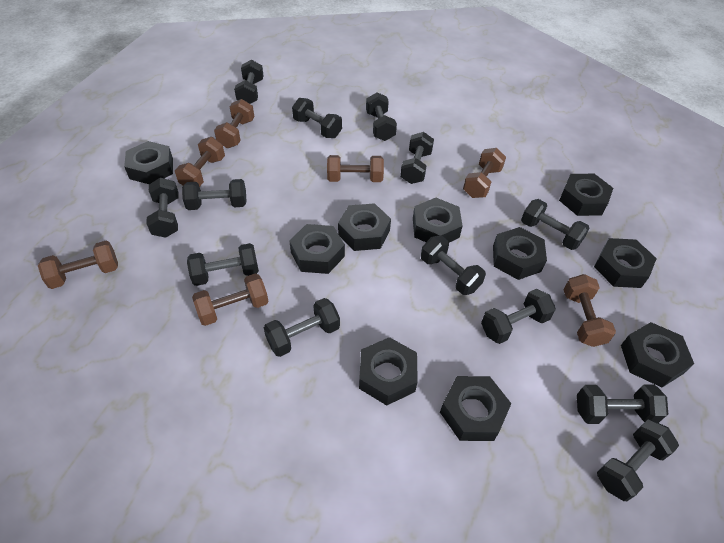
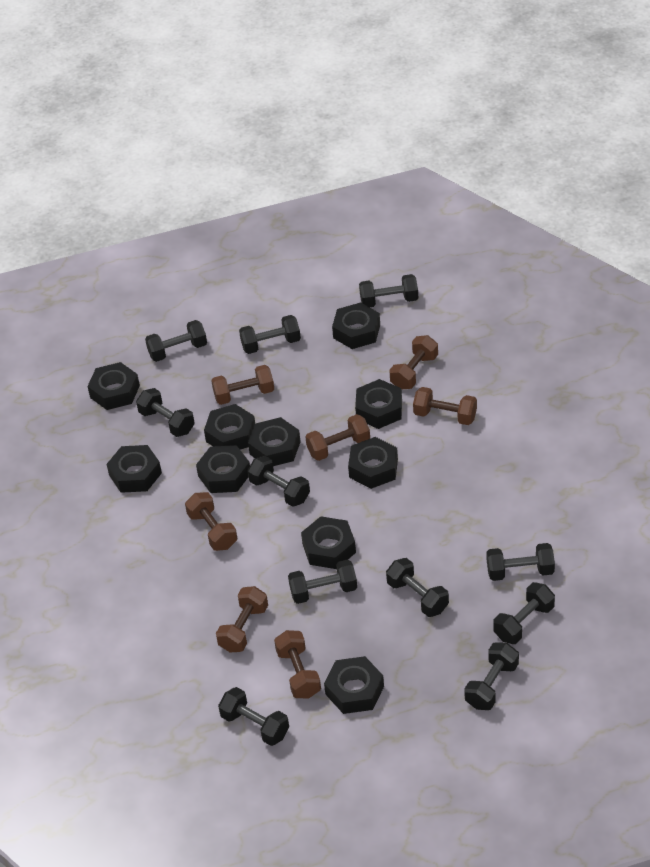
black dumbbell: 13 -> 11

